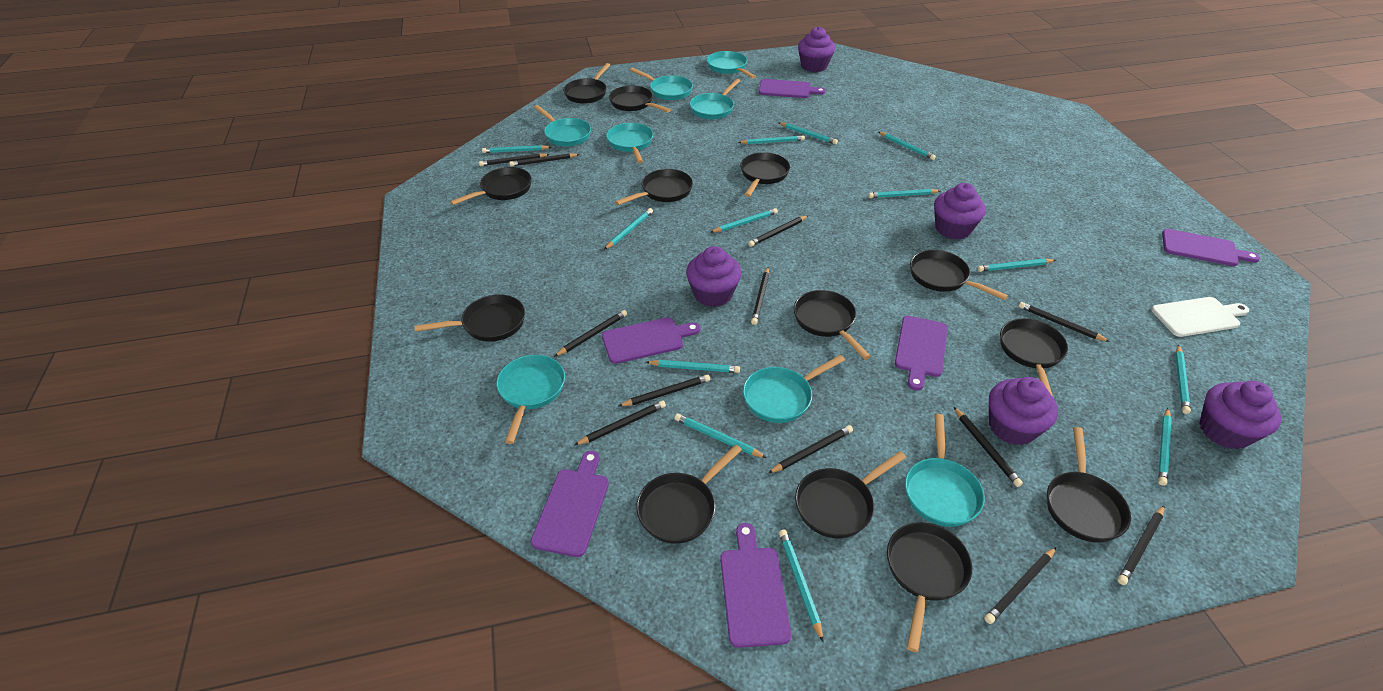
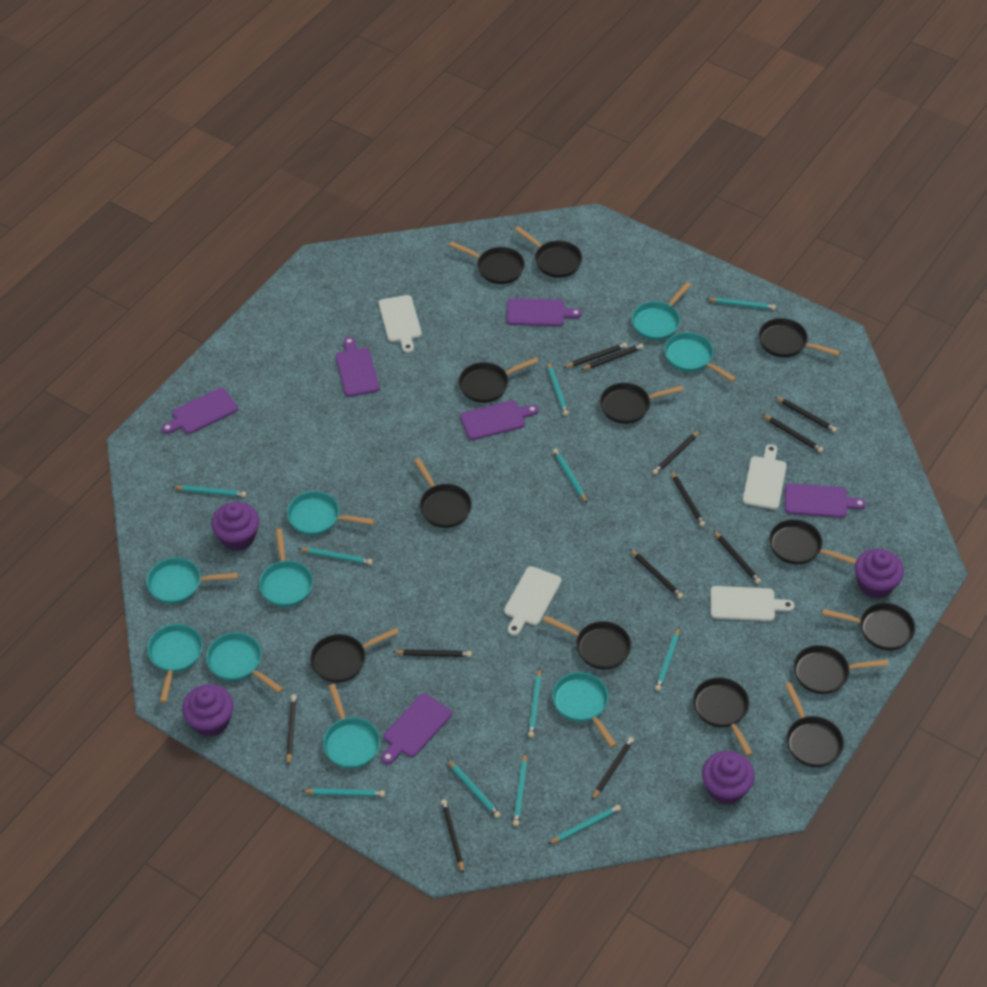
purple cupcake: 5 -> 4
turquoise pan: 8 -> 9
turquoise pencil: 13 -> 11
white cutting board: 1 -> 4

